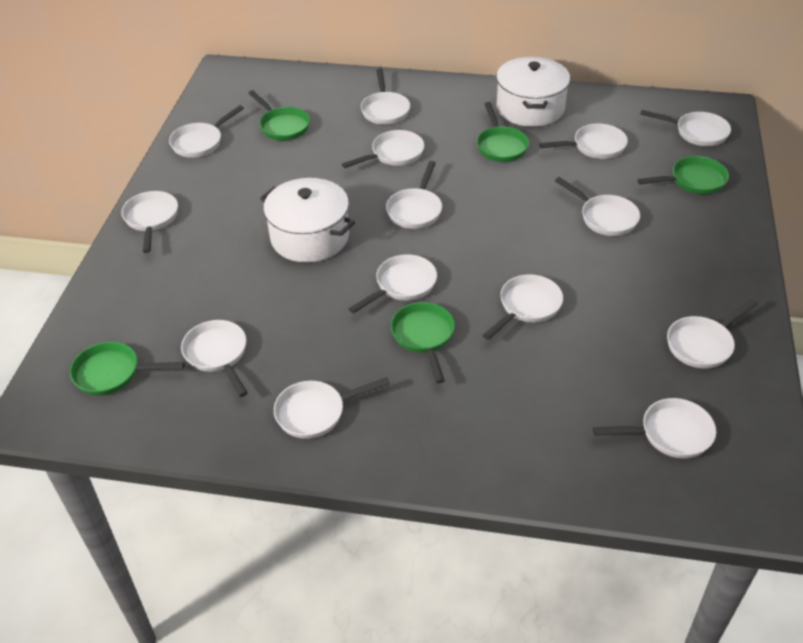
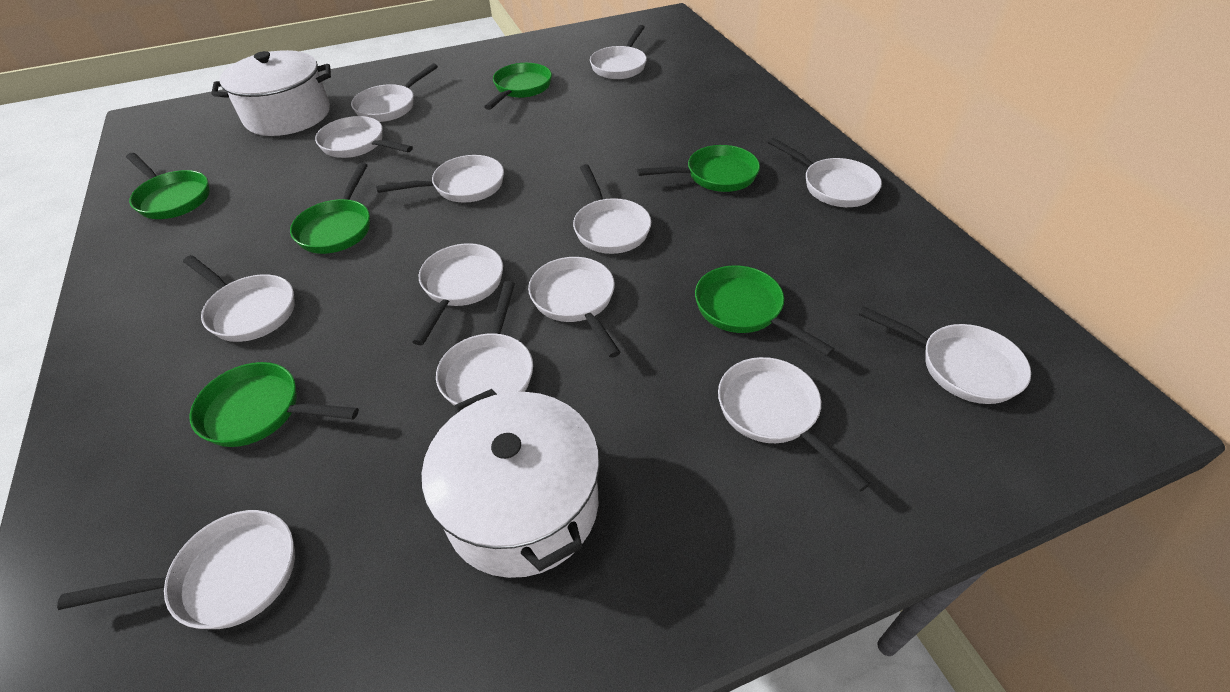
green pan: 5 -> 6
white pan: 14 -> 13

